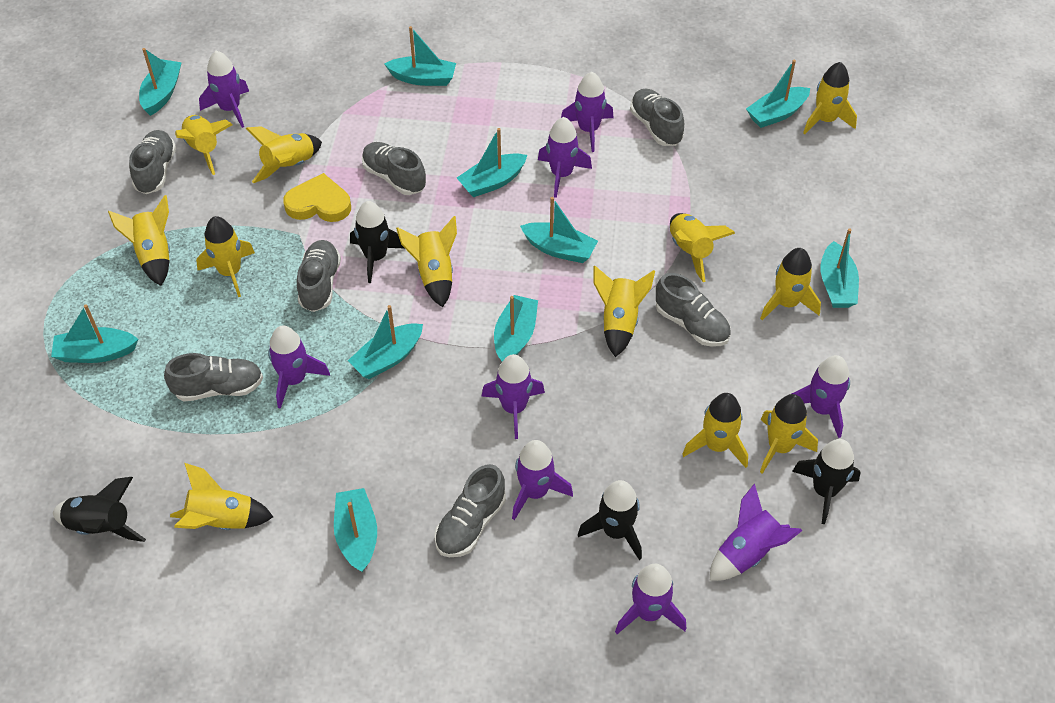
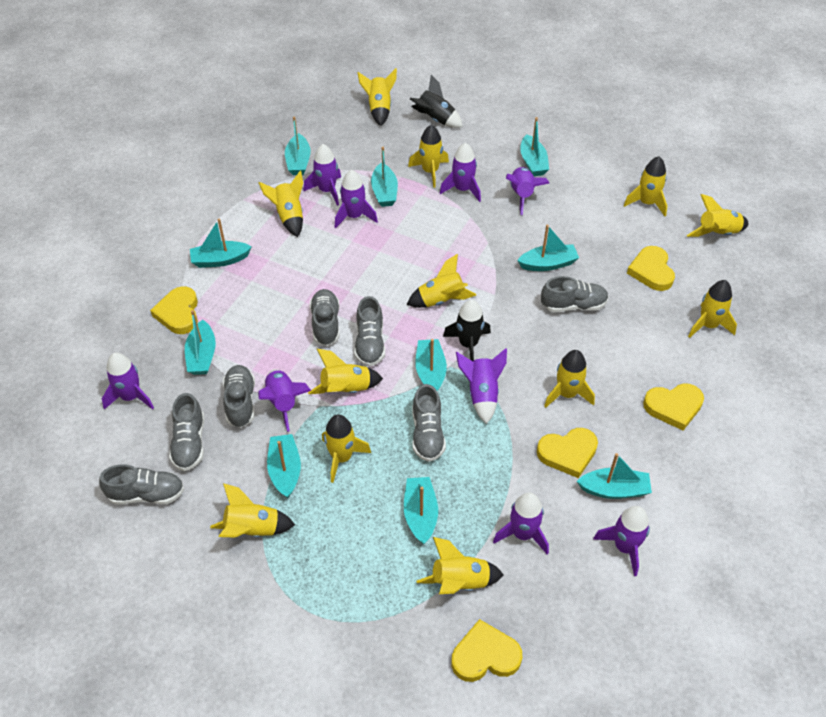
black rocket: 4 -> 2
yellow heart: 1 -> 5

